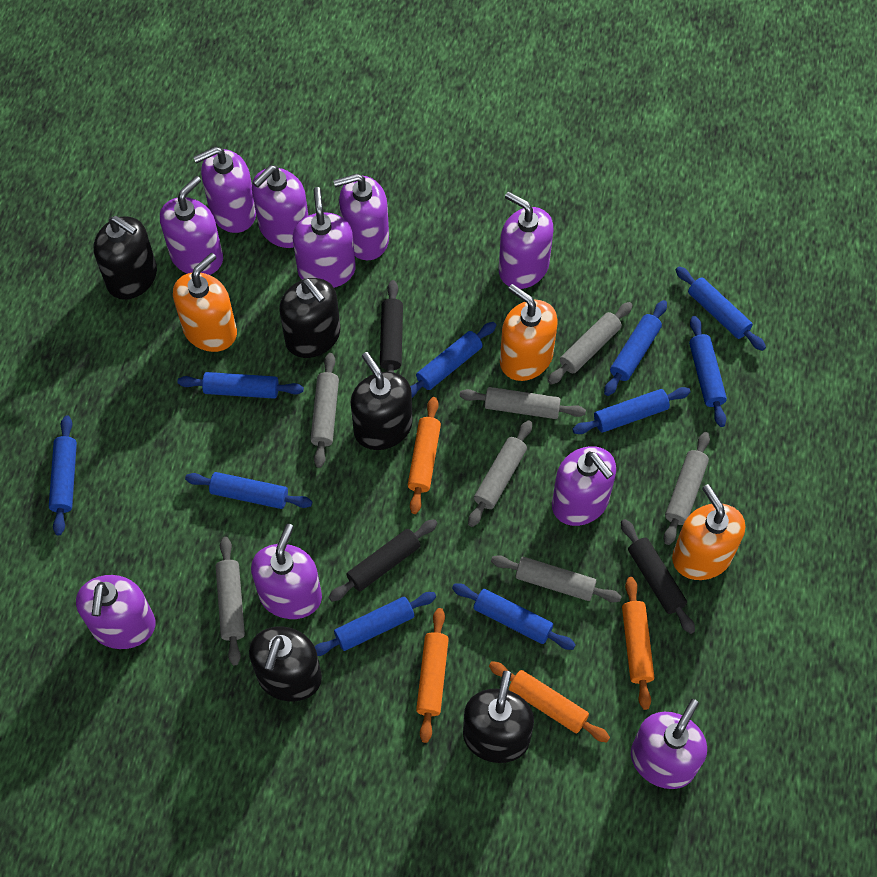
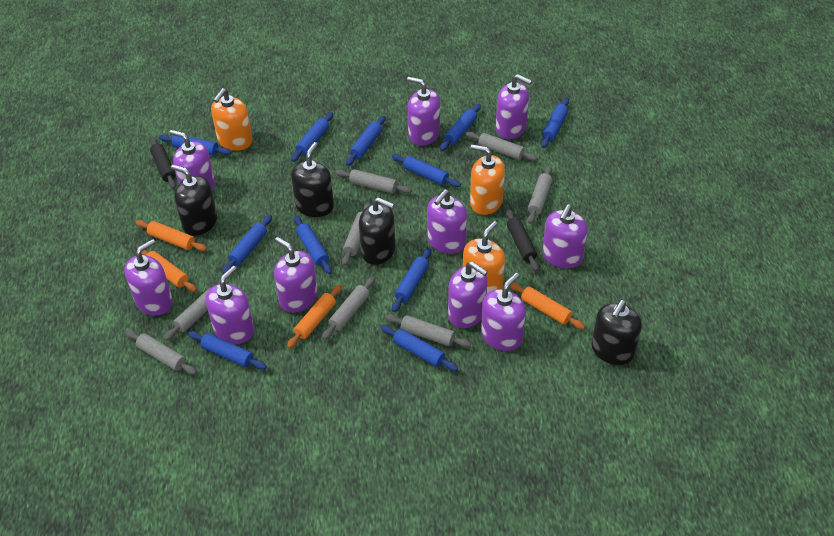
black rolling pin: 3 -> 2
black soap dispenser: 5 -> 4
blue rolling pin: 10 -> 11
grey rolling pin: 7 -> 8

